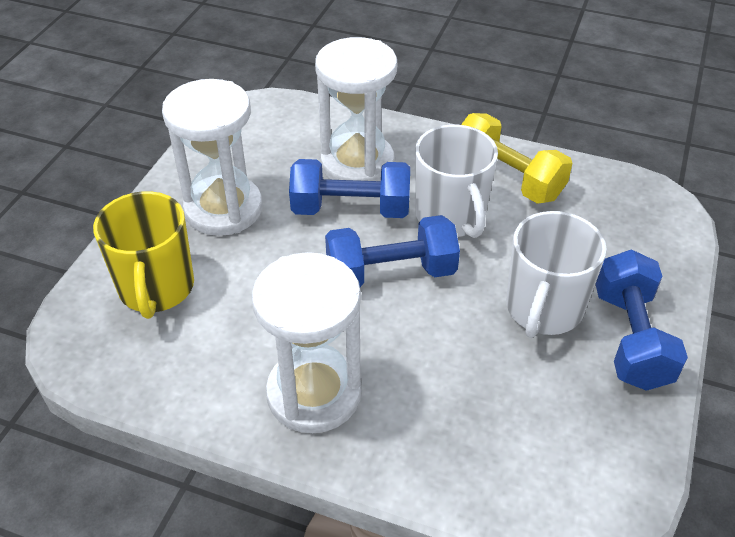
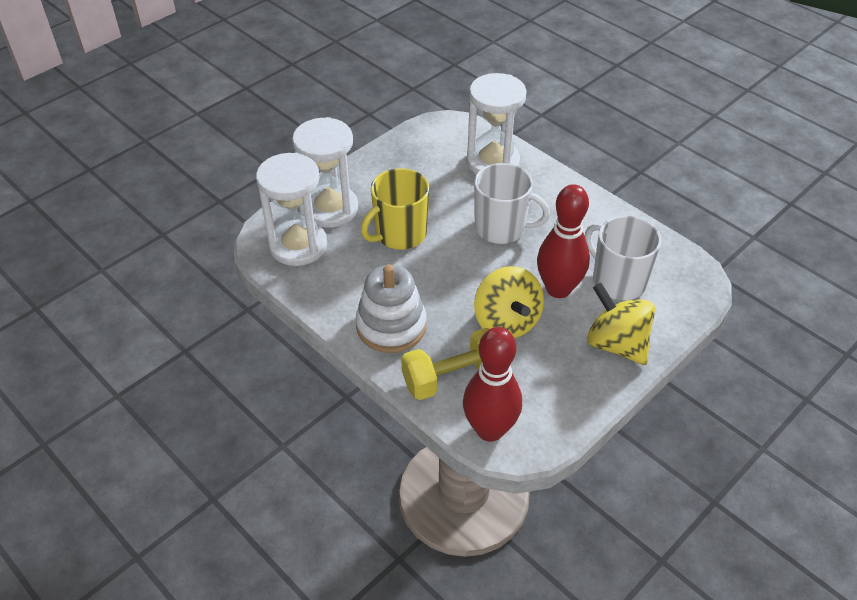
blue dumbbell: 3 -> 0
red bowling pin: 0 -> 2
white stacking toy: 0 -> 1
yellow spinning top: 0 -> 2

